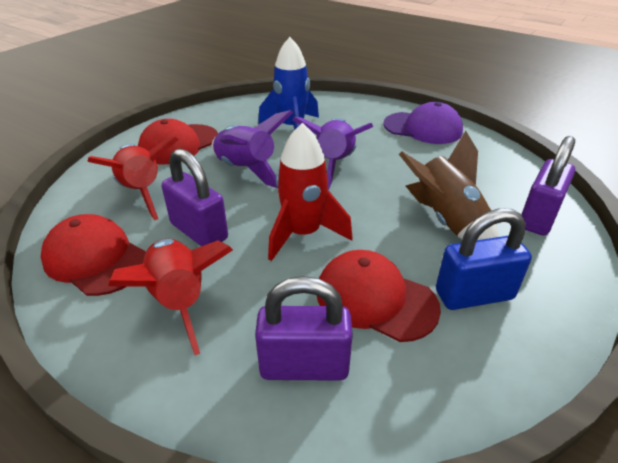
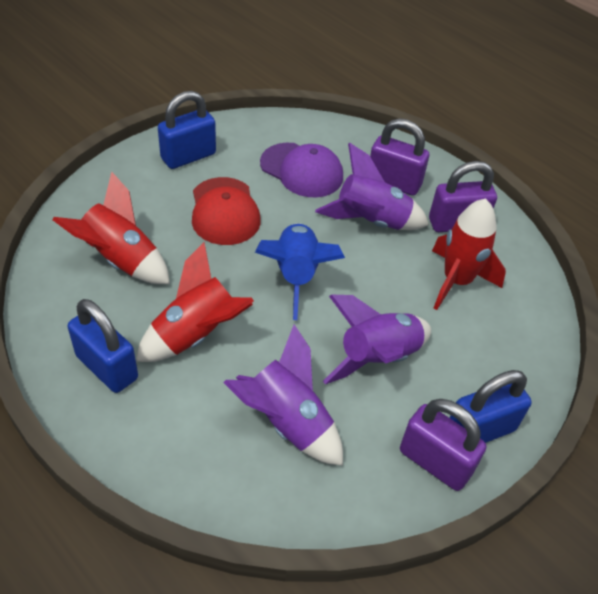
blue padlock: 1 -> 3
brown rocket: 1 -> 0
purple rocket: 2 -> 3
red cap: 3 -> 1

